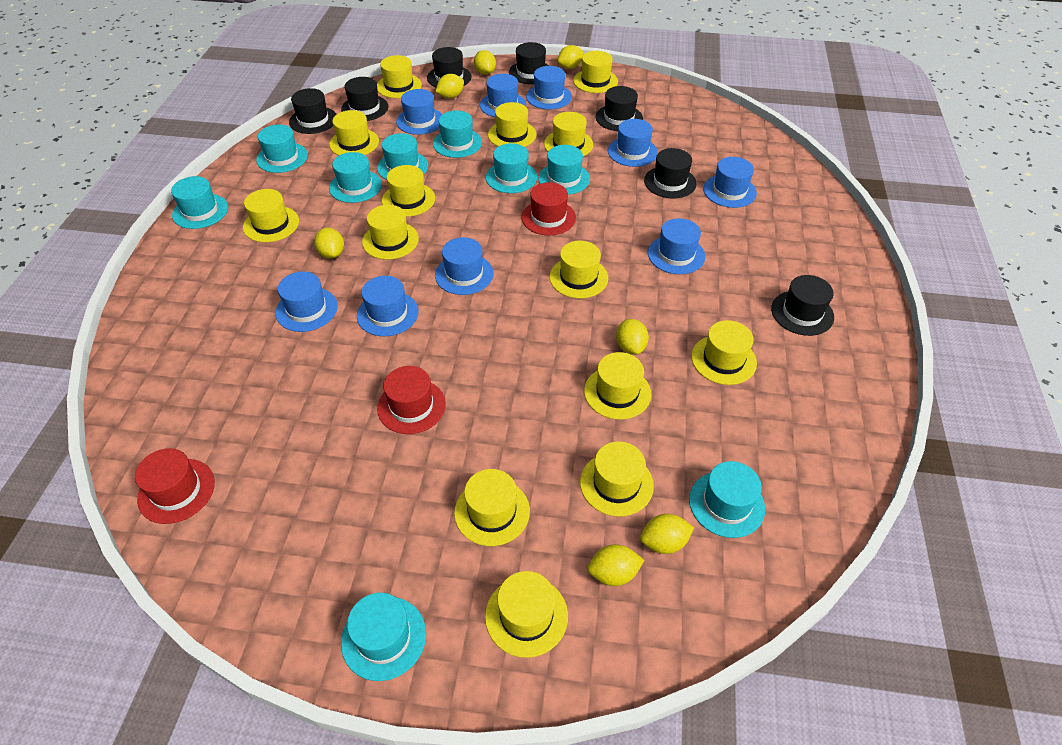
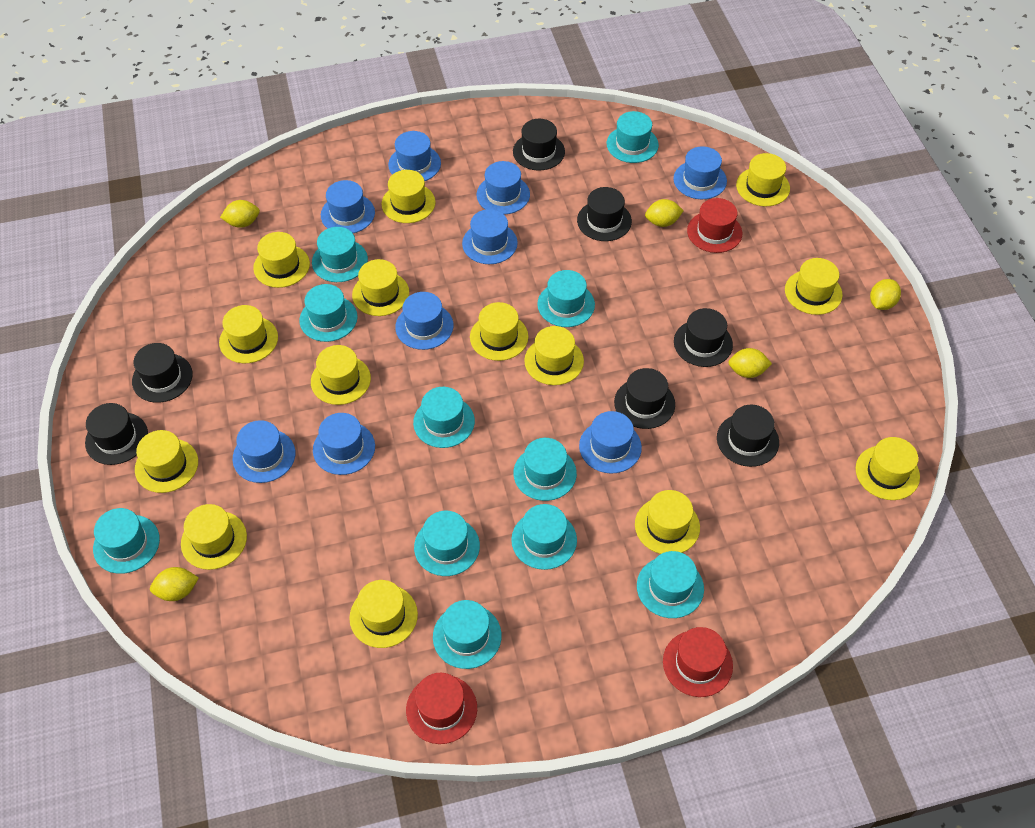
turquoise hat: 9 -> 11
yellow lemon: 7 -> 5

